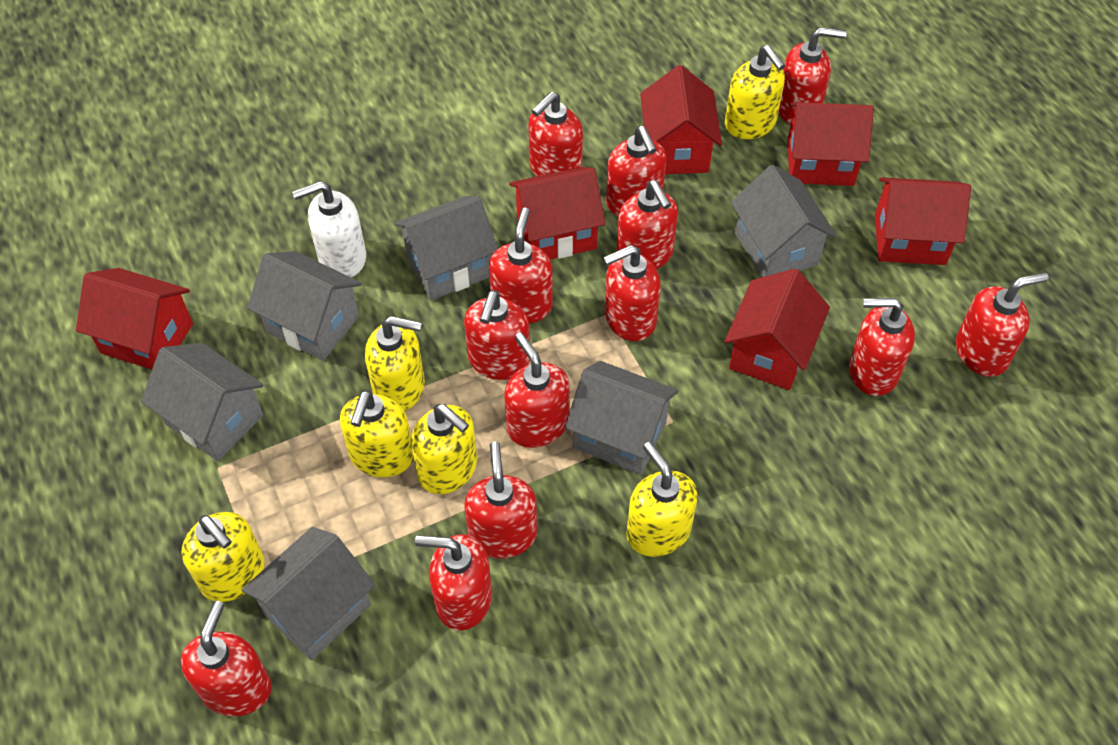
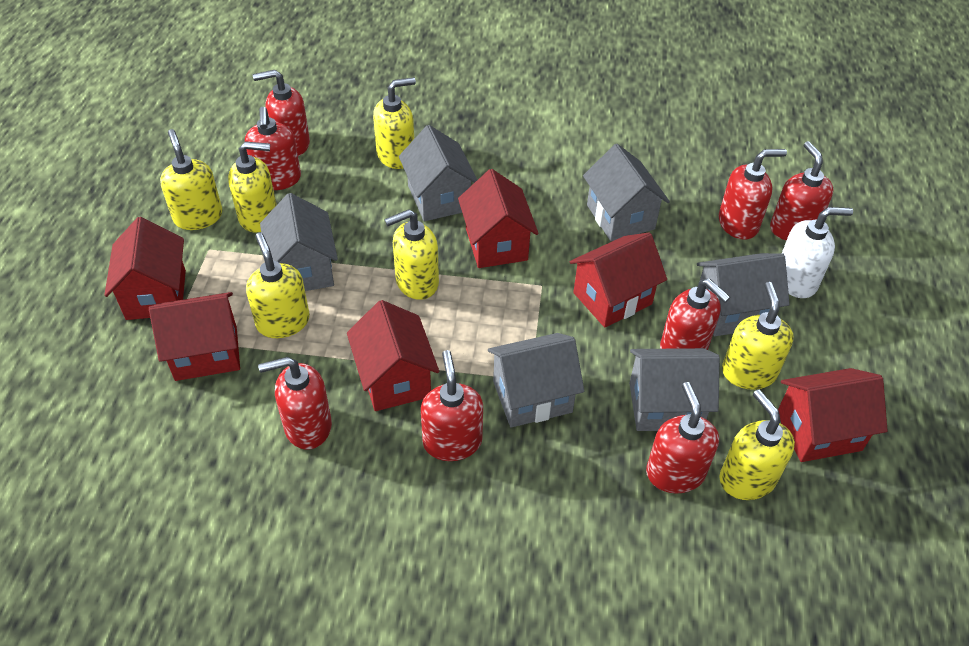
red soap dispenser: 13 -> 8
yellow soap dispenser: 6 -> 7

